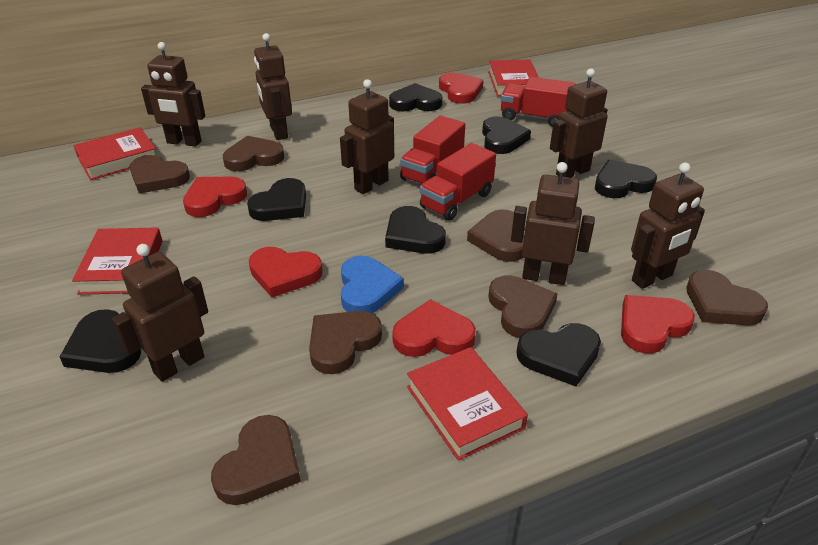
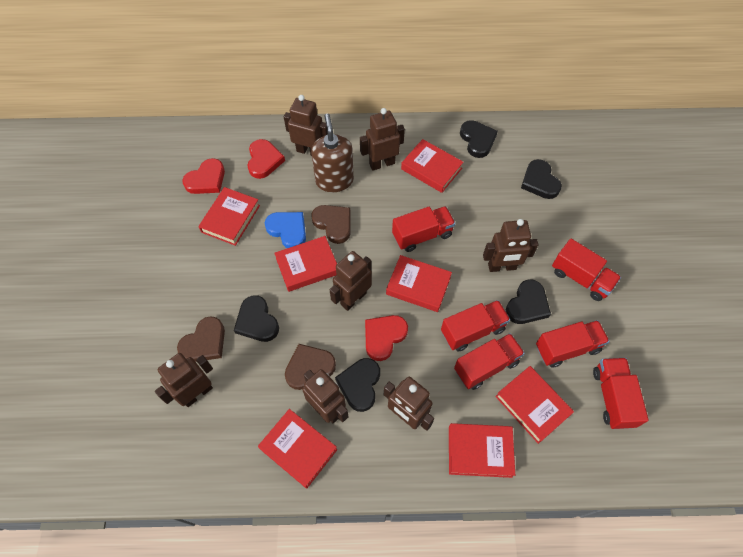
black heart: 7 -> 5
brown heart: 7 -> 3
brown soap dispenser: 0 -> 1
red book: 4 -> 7
red heart: 5 -> 3
red truck: 3 -> 6

